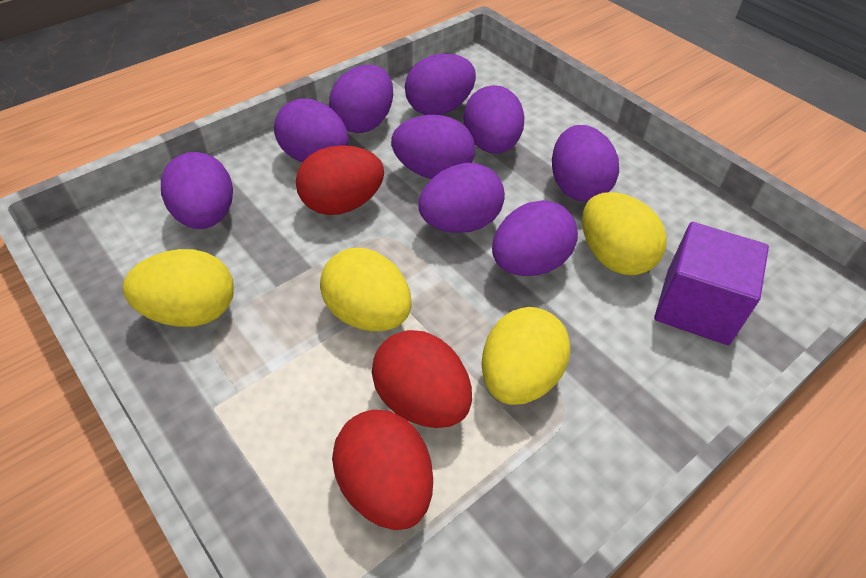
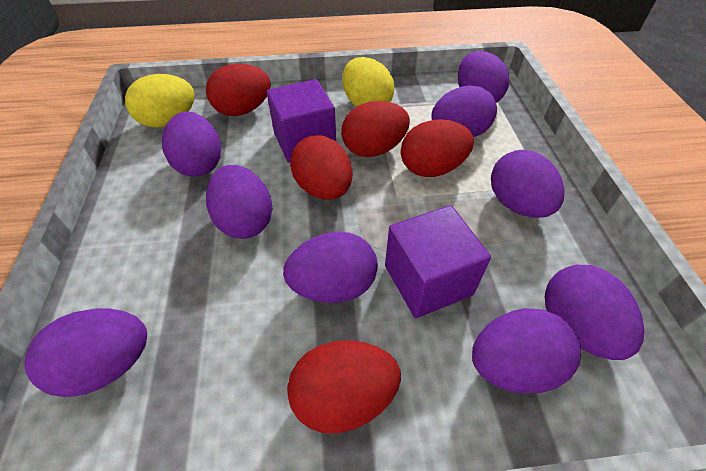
purple cube: 1 -> 2
red egg: 3 -> 5
yellow egg: 4 -> 2

